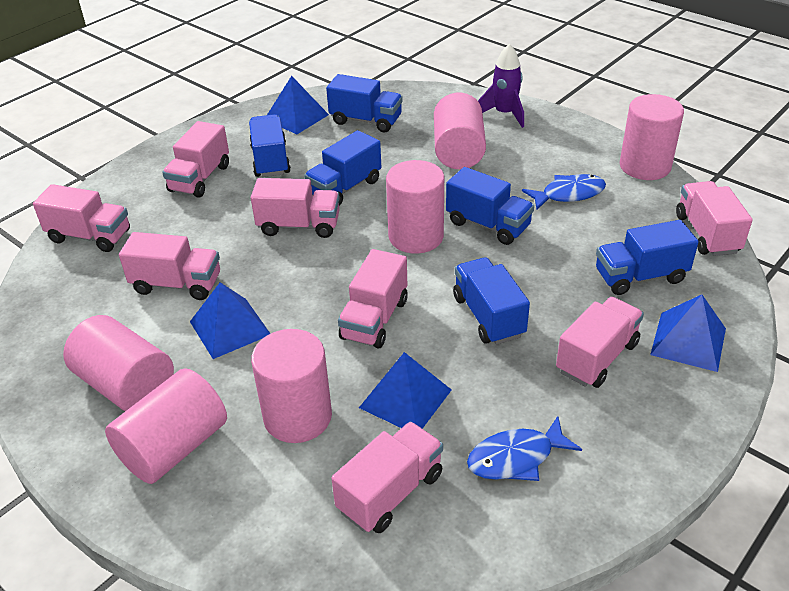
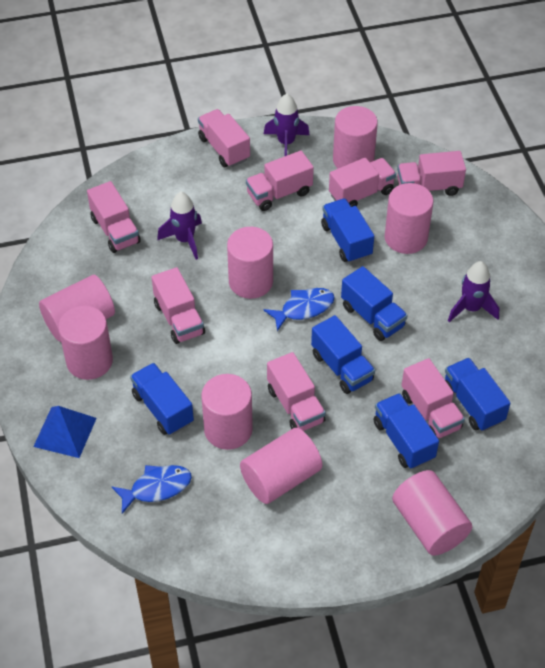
blue pyramid: 4 -> 1
pink cylinder: 6 -> 8
purple rocket: 1 -> 3

